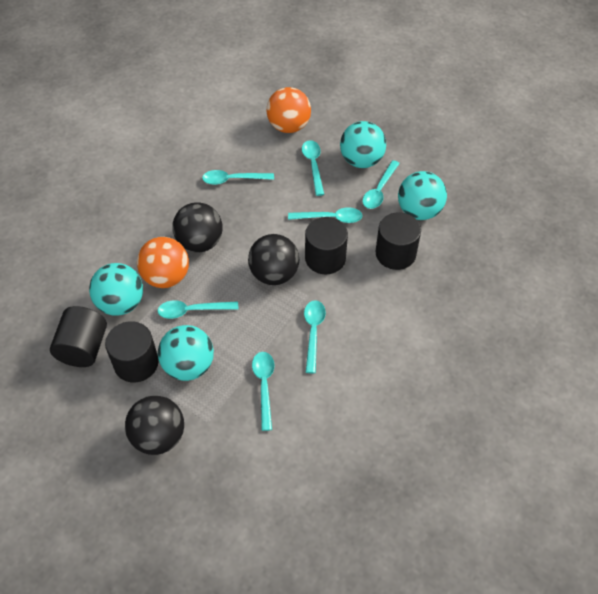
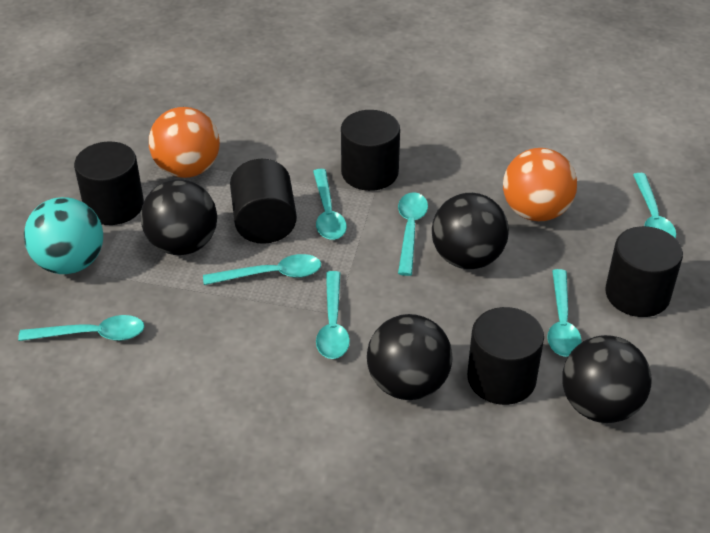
black ball: 3 -> 4
black cylinder: 4 -> 5
turquoise ball: 4 -> 1

